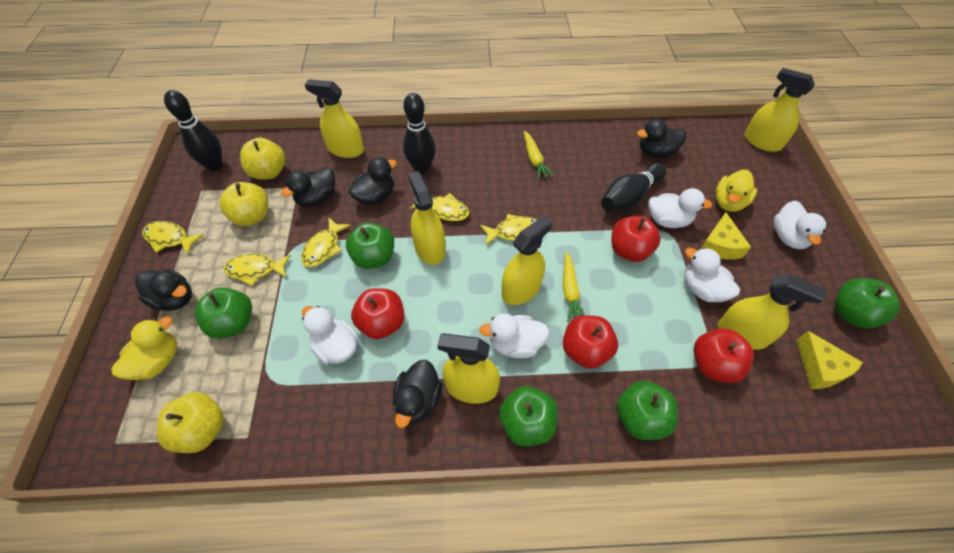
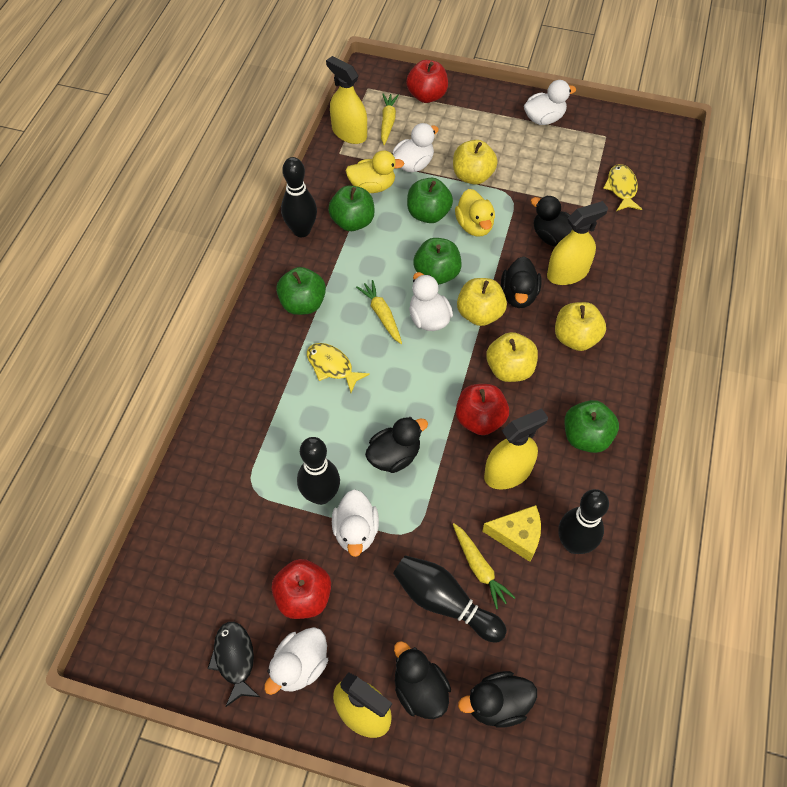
black bowling pin: 3 -> 4
black fish: 0 -> 1
red apple: 4 -> 3
yellow apple: 3 -> 4
yellow carrot: 2 -> 3
yellow cheese: 2 -> 1
yellow fish: 5 -> 2
yellow spray bottle: 6 -> 4

